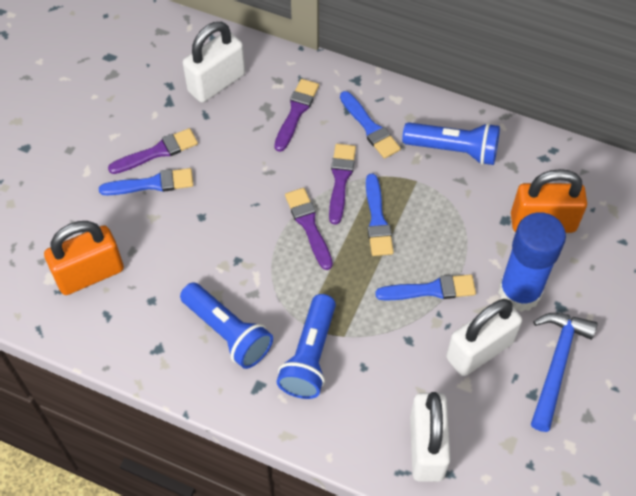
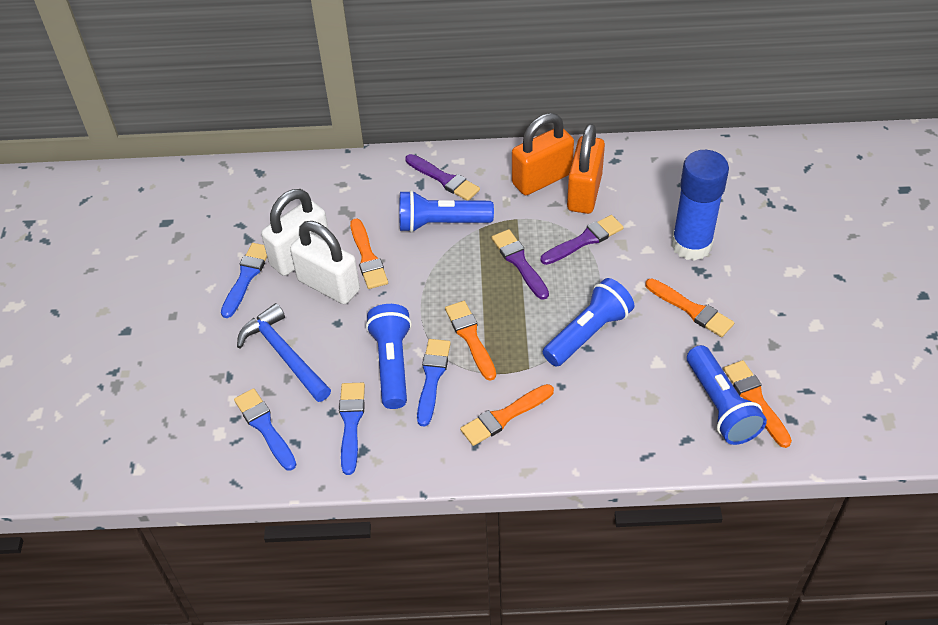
blue flashlight: 3 -> 4
orange brush: 0 -> 5
purple brush: 4 -> 3
white padlock: 3 -> 2

